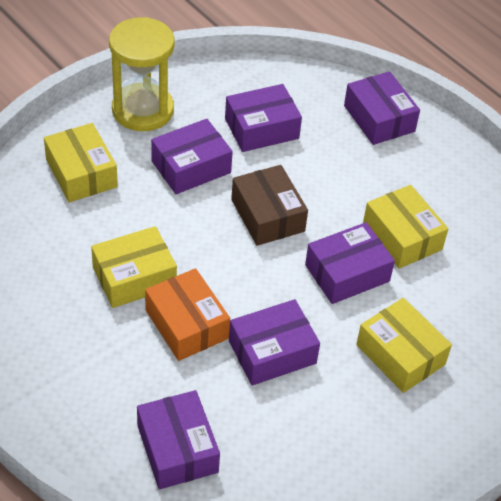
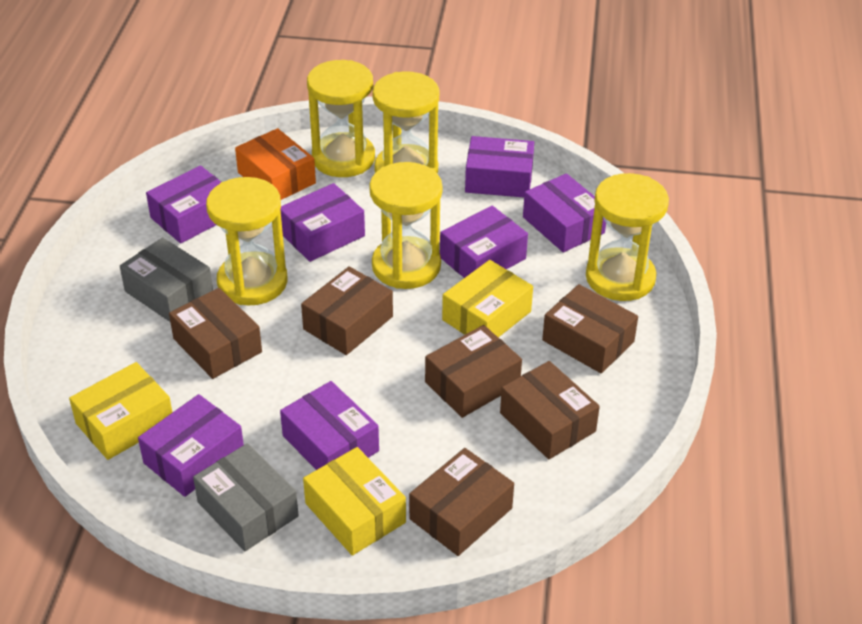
brown box: 1 -> 6
grey box: 0 -> 2
purple box: 6 -> 7
yellow box: 4 -> 3
yellow hourglass: 1 -> 5

